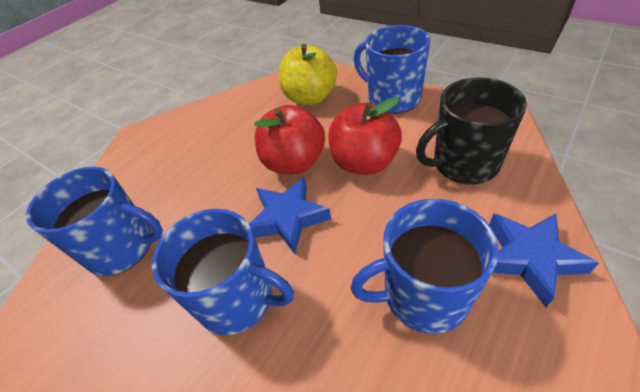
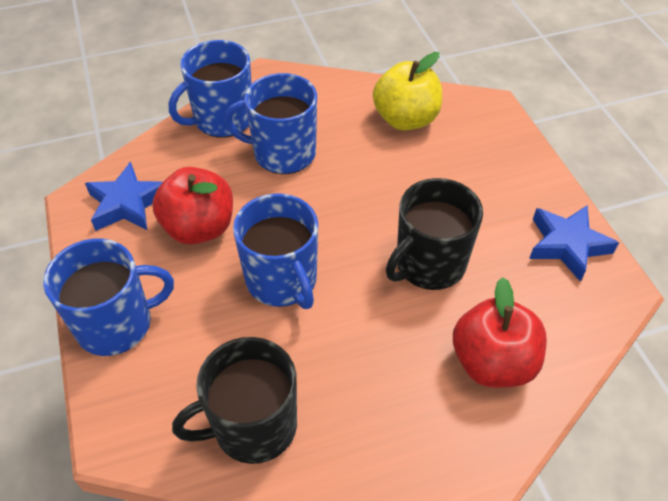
black mug: 1 -> 2

